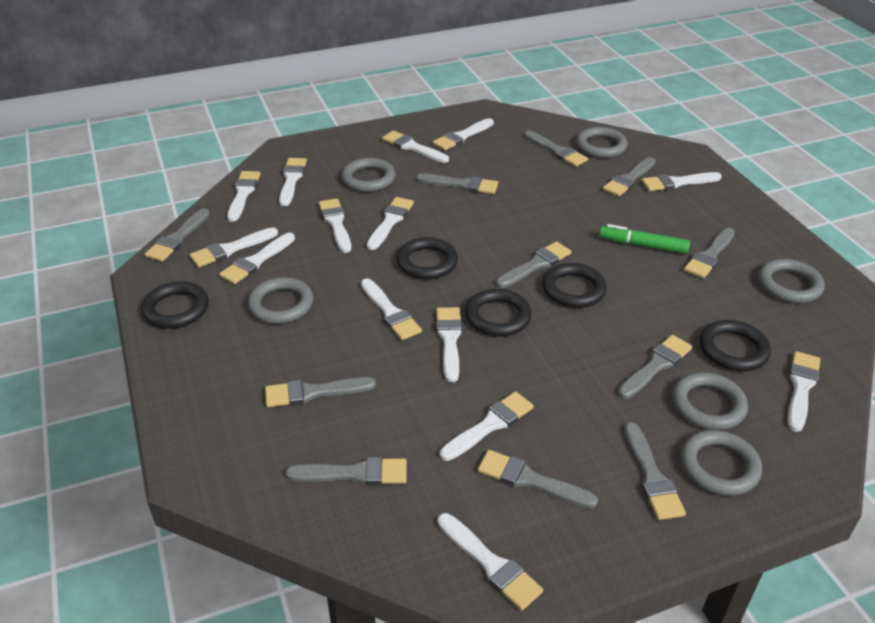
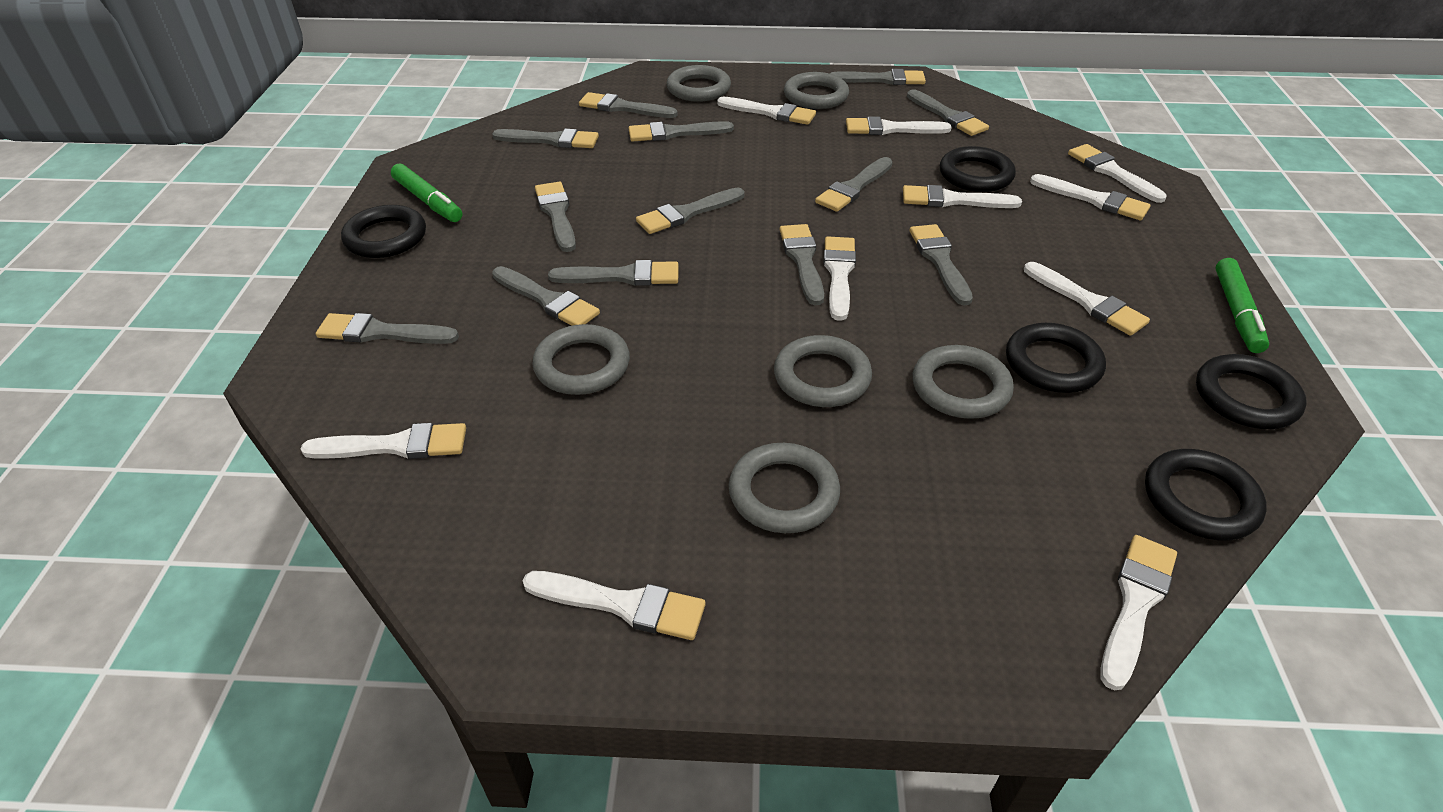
green marker: 1 -> 2
grey brush: 11 -> 13
white brush: 14 -> 10

